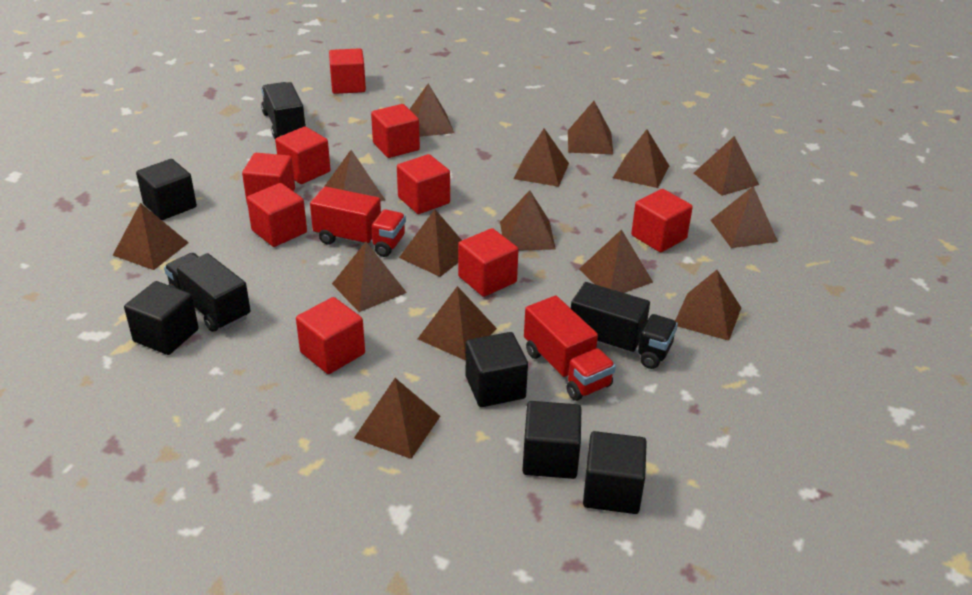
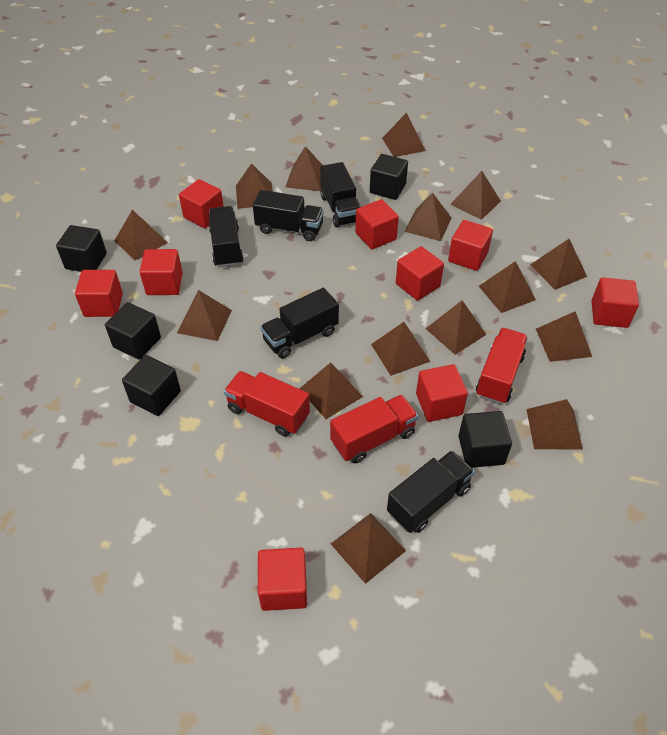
black truck: 3 -> 5
red truck: 2 -> 3

